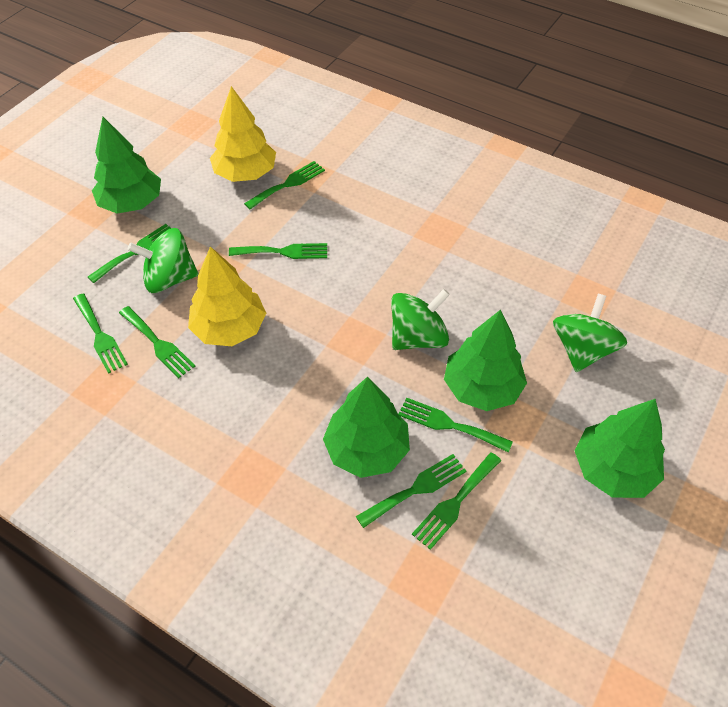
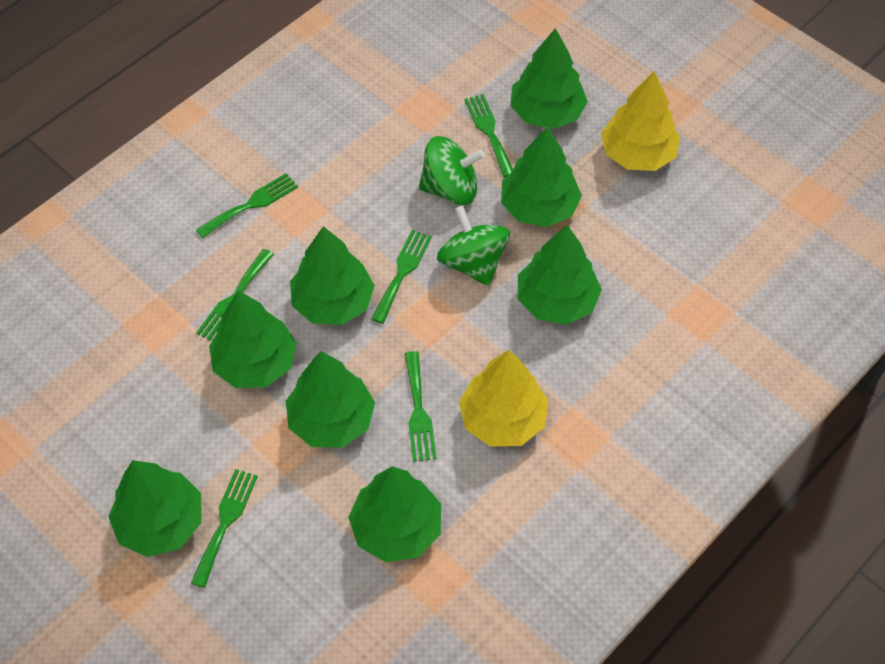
green fork: 8 -> 6
green spinning top: 3 -> 2
green tree: 4 -> 8

